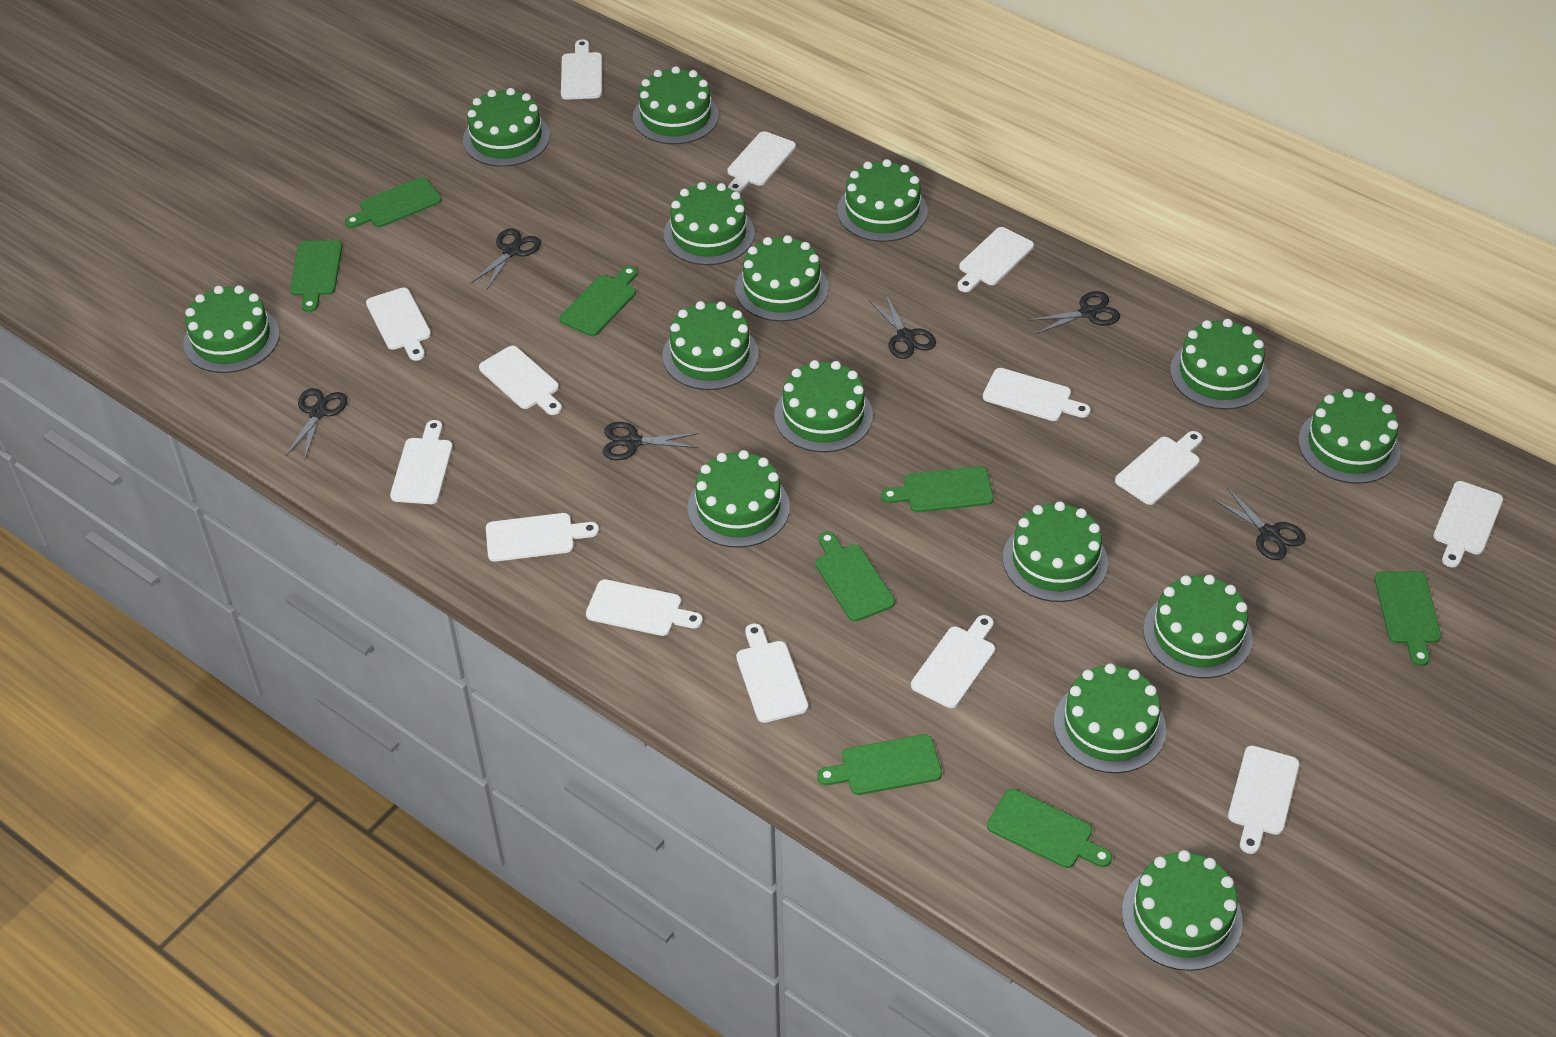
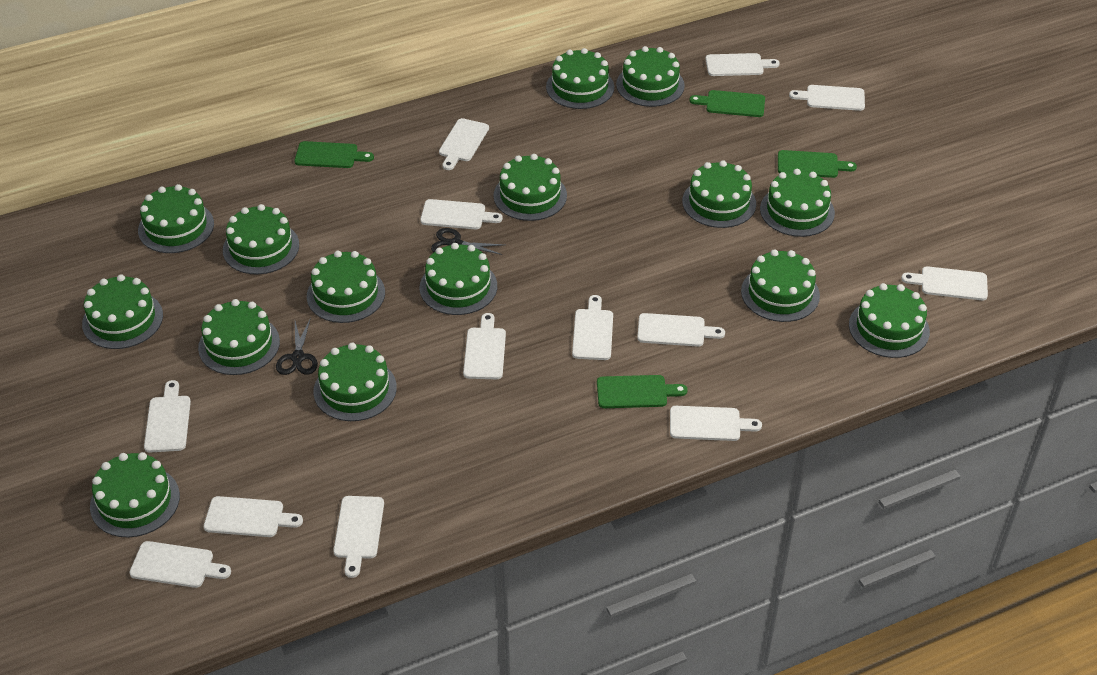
black scissors: 6 -> 2
green cutting board: 8 -> 4
white cutting board: 14 -> 13

